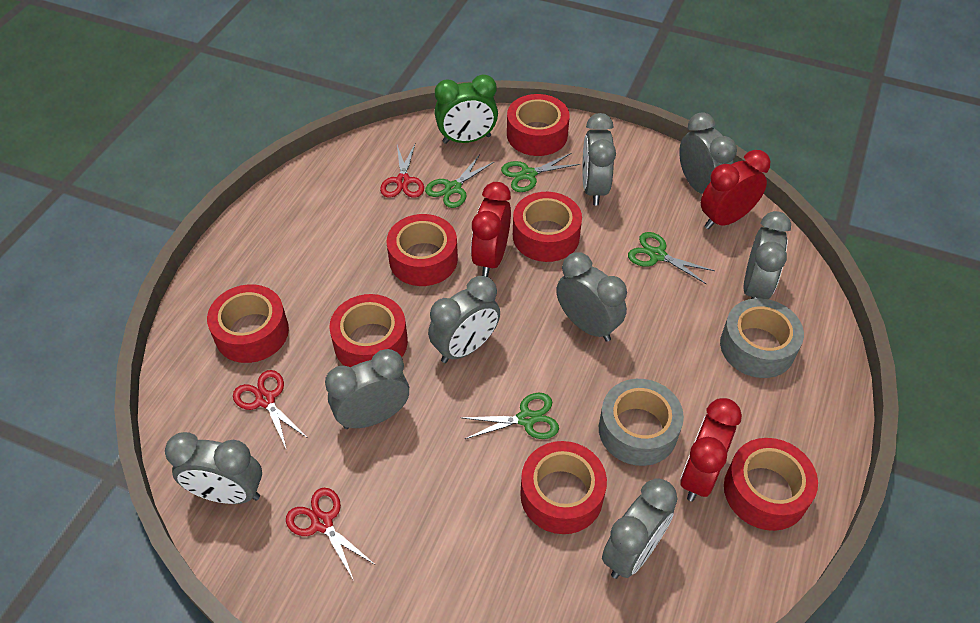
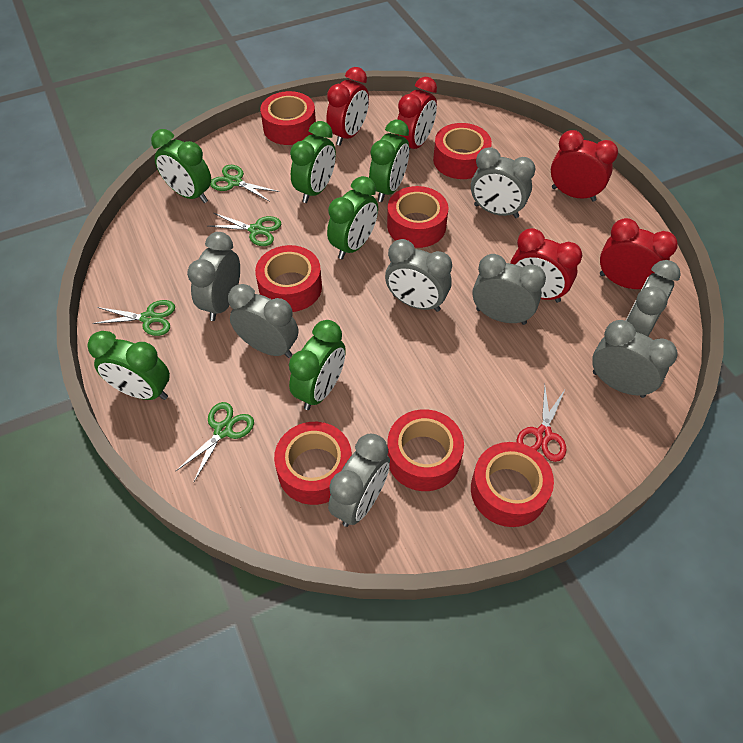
green clock: 1 -> 6
grey tape: 2 -> 0
red clock: 3 -> 5
red scissors: 3 -> 1

